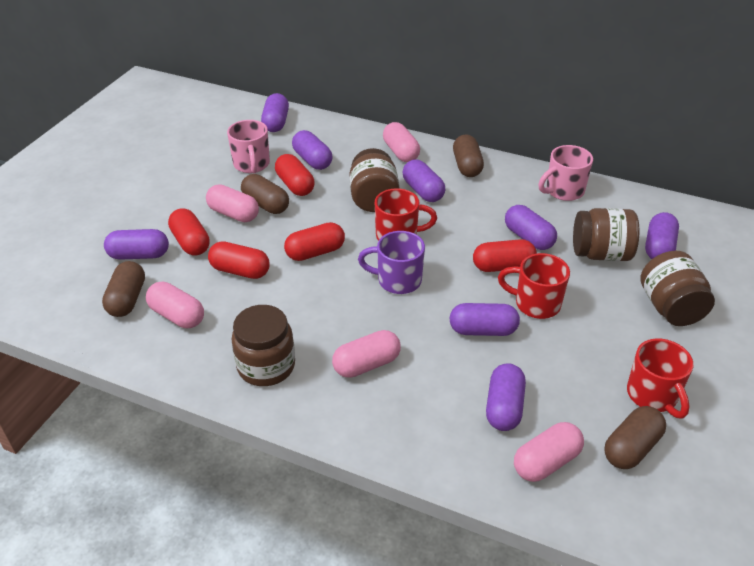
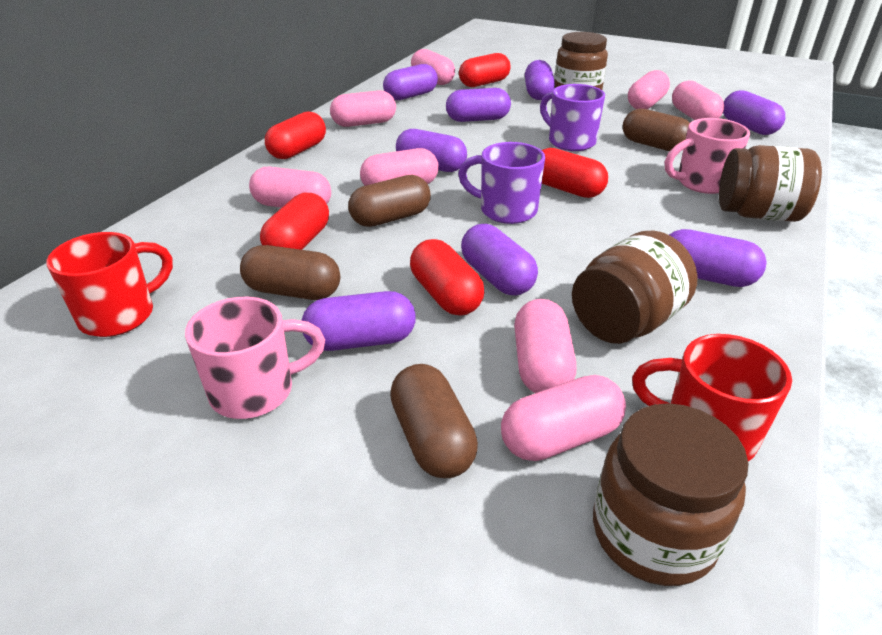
pink capsule: 5 -> 8
purple mug: 1 -> 2
red mug: 3 -> 2

